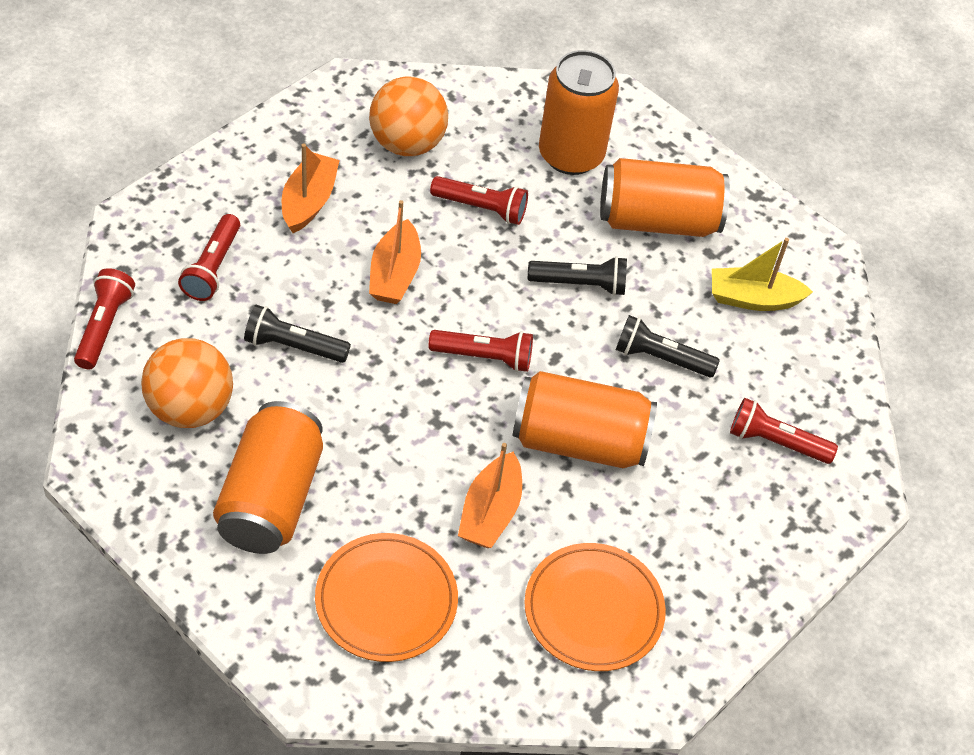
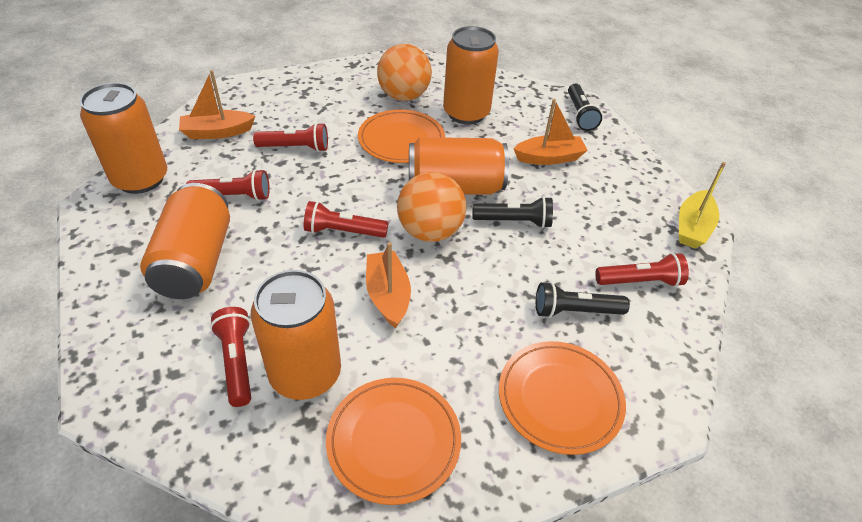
orange can: 4 -> 5
orange plate: 2 -> 3

